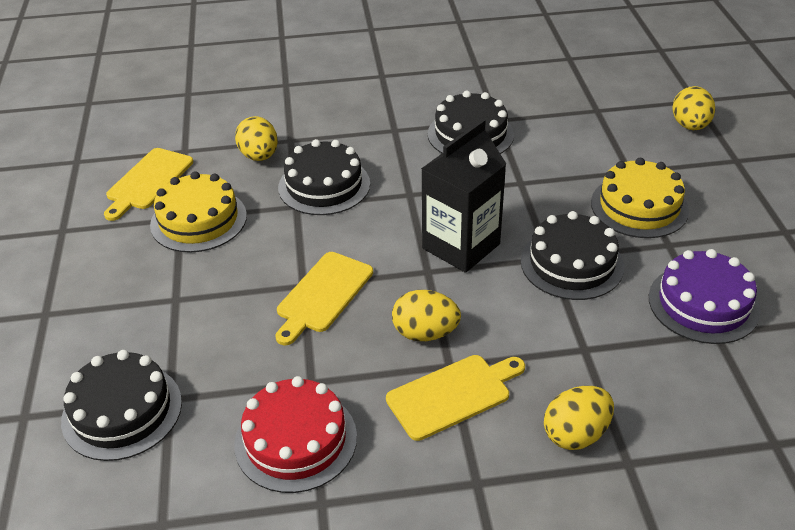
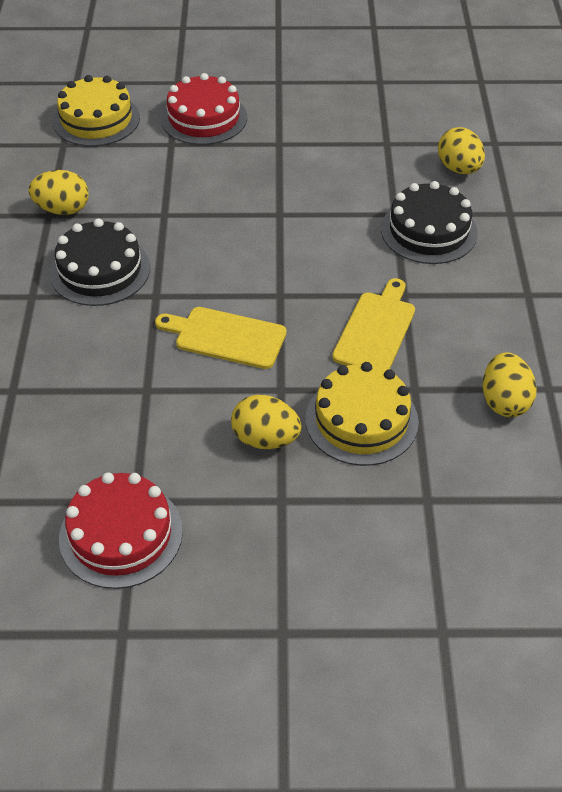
black cake: 4 -> 2
black carton: 1 -> 0
purple cake: 1 -> 0
red cake: 1 -> 2
yellow cutting board: 3 -> 2

